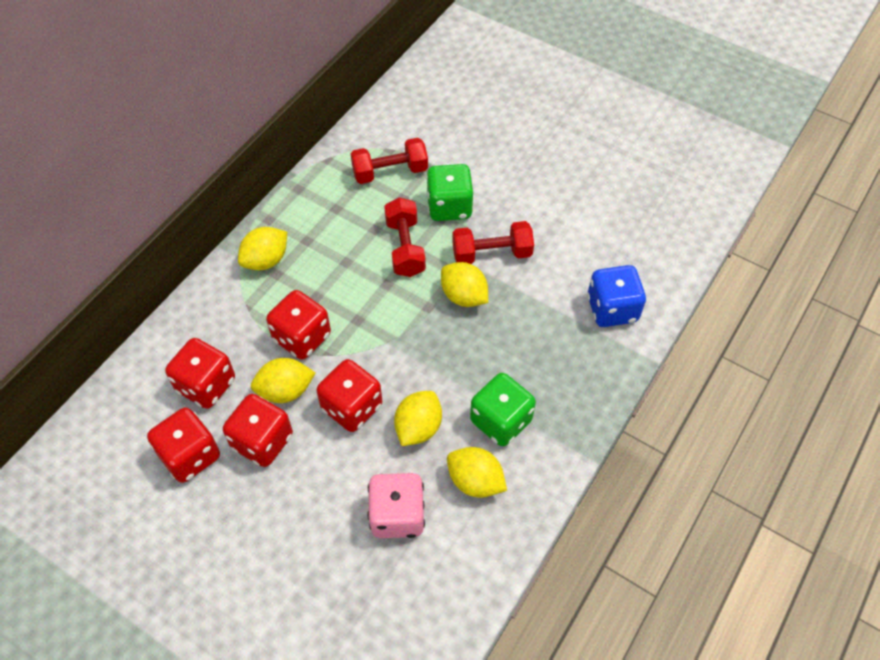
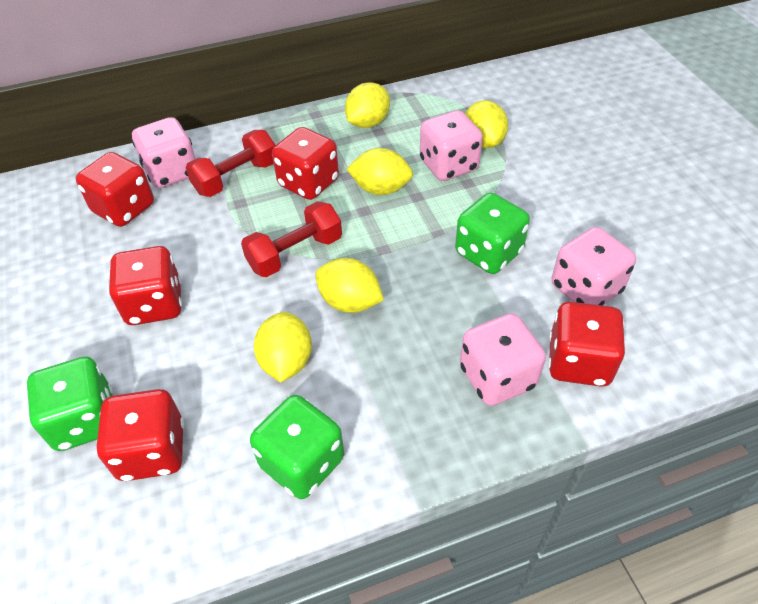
blue dice: 1 -> 0
green dice: 2 -> 3
pink dice: 1 -> 4
red dumbbell: 3 -> 2

